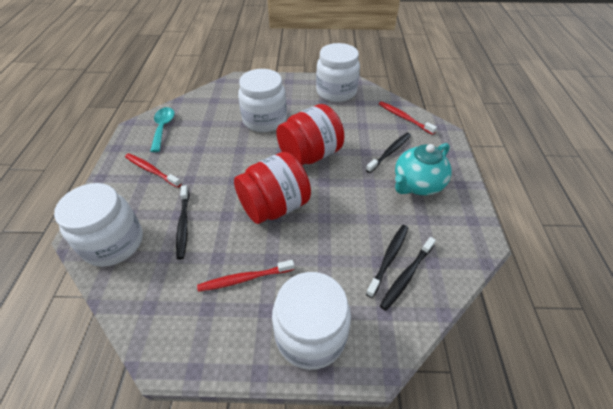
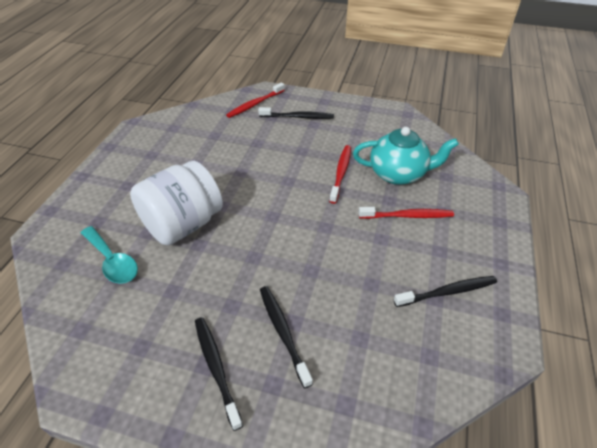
red jar: 2 -> 0
white jar: 4 -> 1

